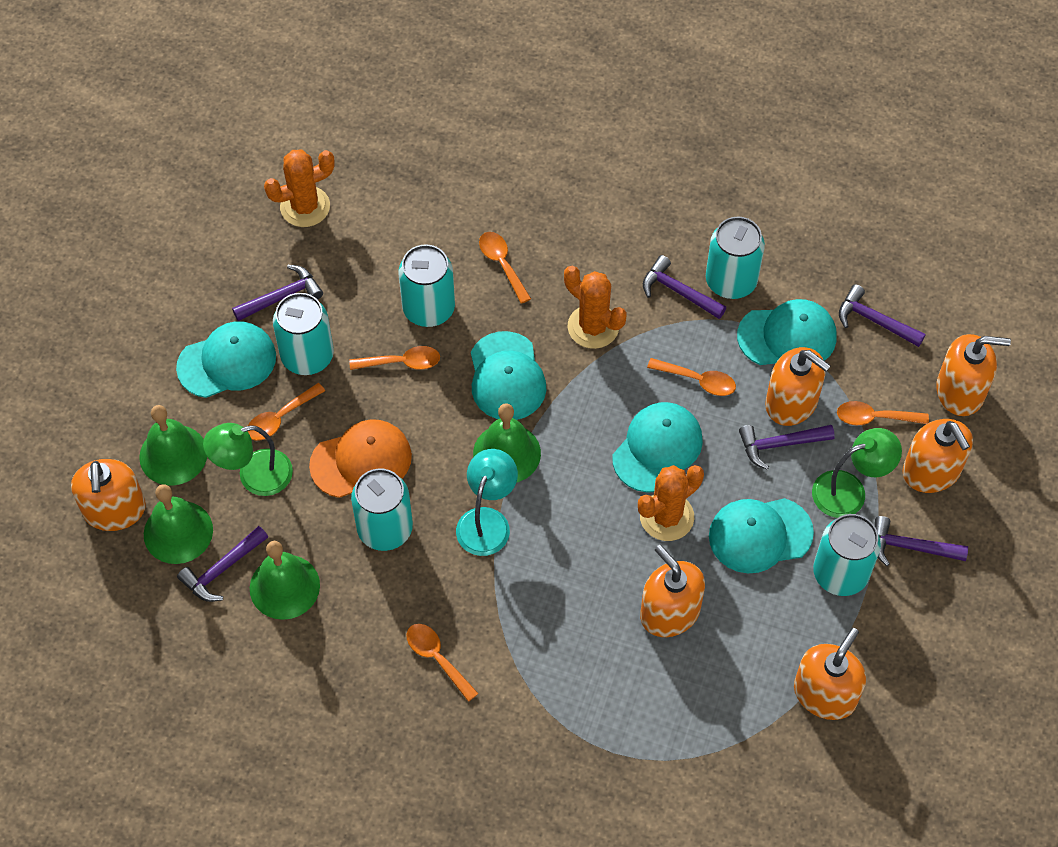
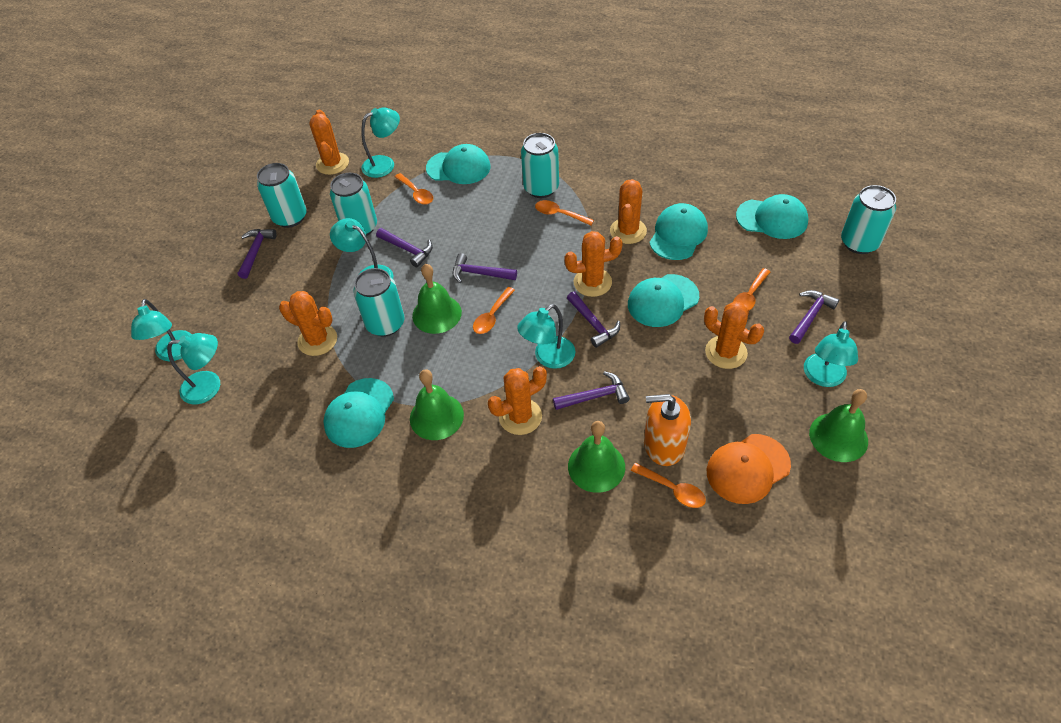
green lamp: 2 -> 0
orange cactus: 3 -> 6
orange soap dispenser: 6 -> 1
orange spoon: 6 -> 5
turquoise lamp: 1 -> 6

